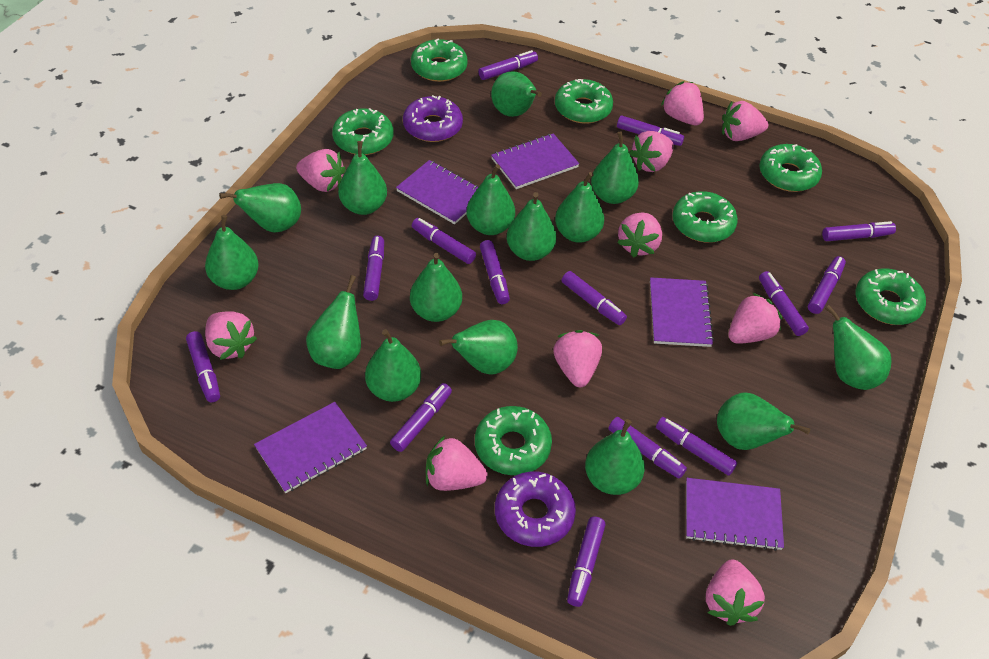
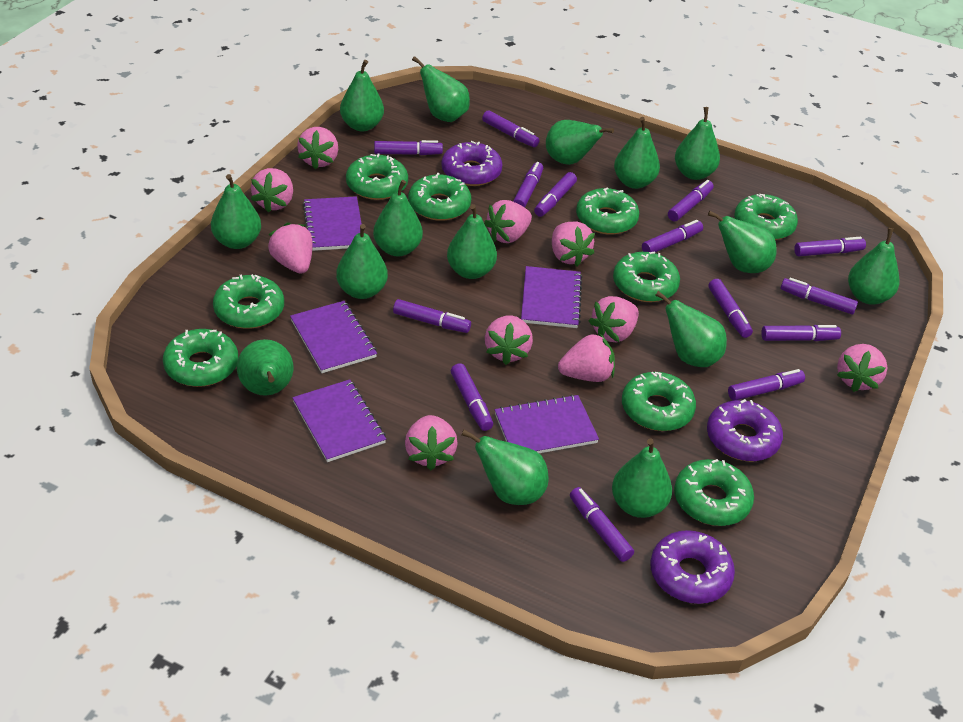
green donut: 7 -> 9
purple donut: 2 -> 3

